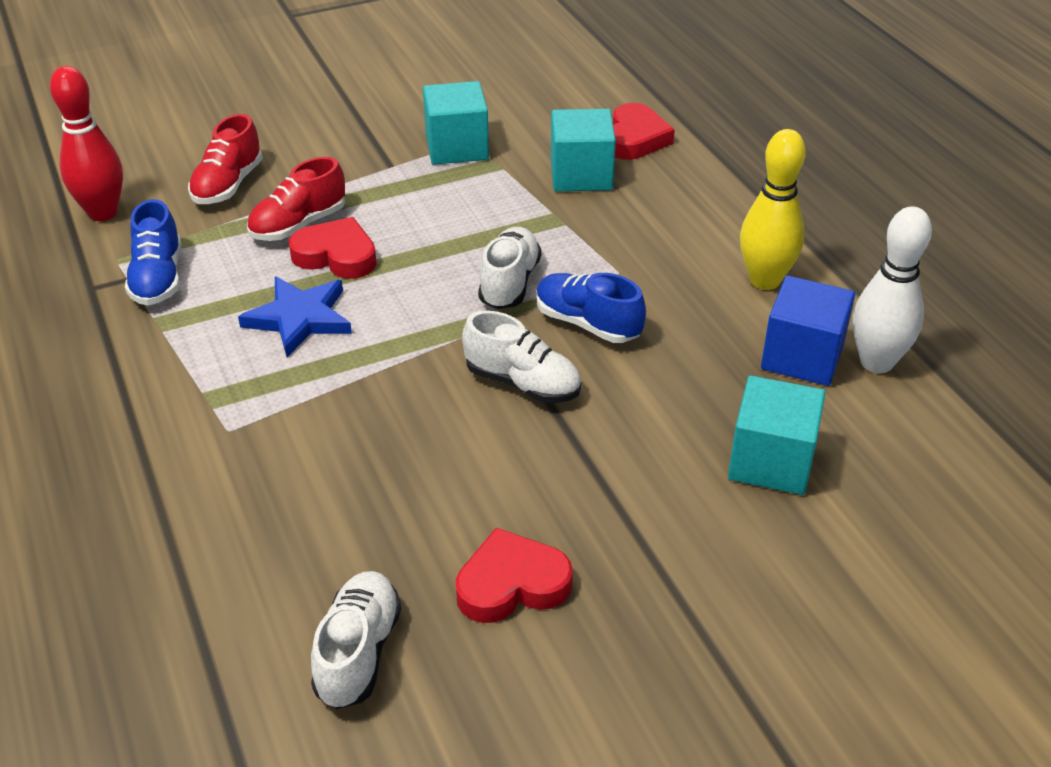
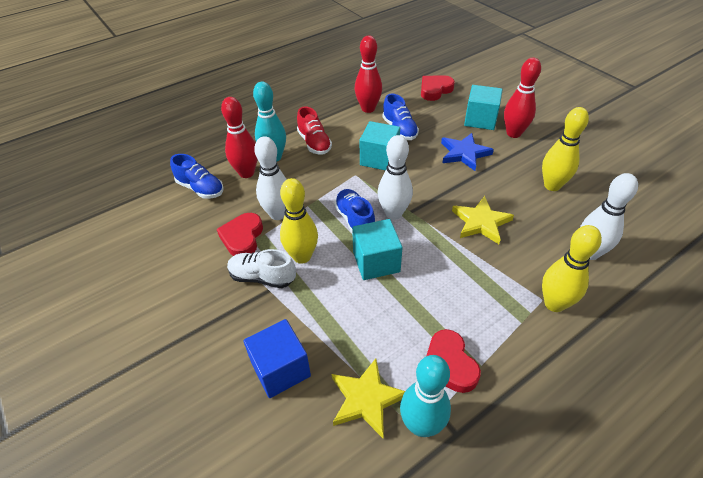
blue shoe: 2 -> 3
red bowling pin: 1 -> 3
red shoe: 2 -> 1
turquoise bowling pin: 0 -> 2
white bowling pin: 1 -> 3
white shoe: 3 -> 1
yellow bowling pin: 1 -> 3
yellow star: 0 -> 2

